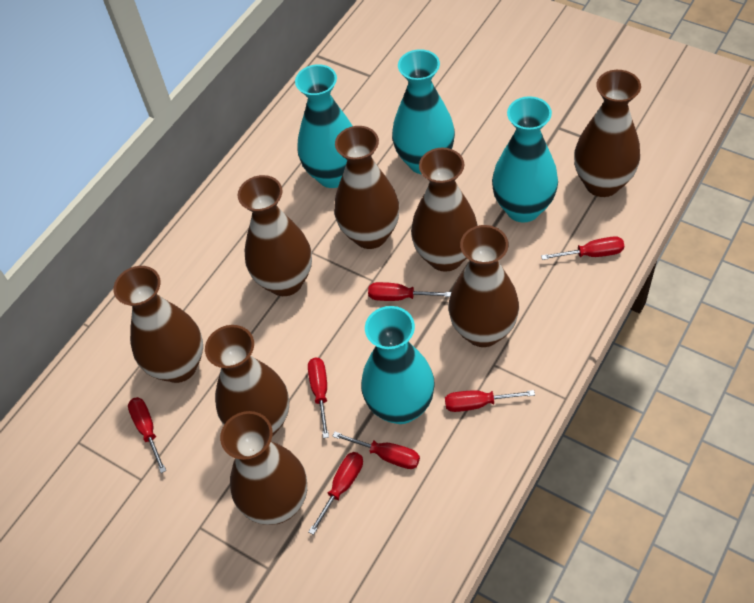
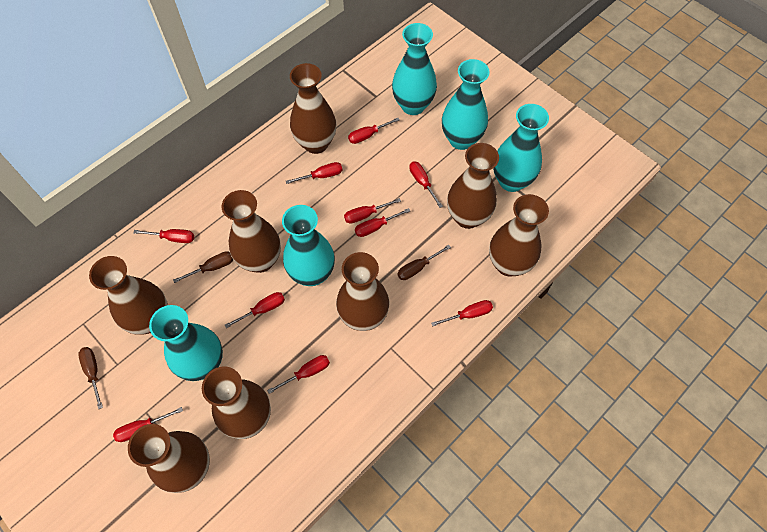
brown screwdriver: 0 -> 3
red screwdriver: 7 -> 10
turquoise vase: 4 -> 5

